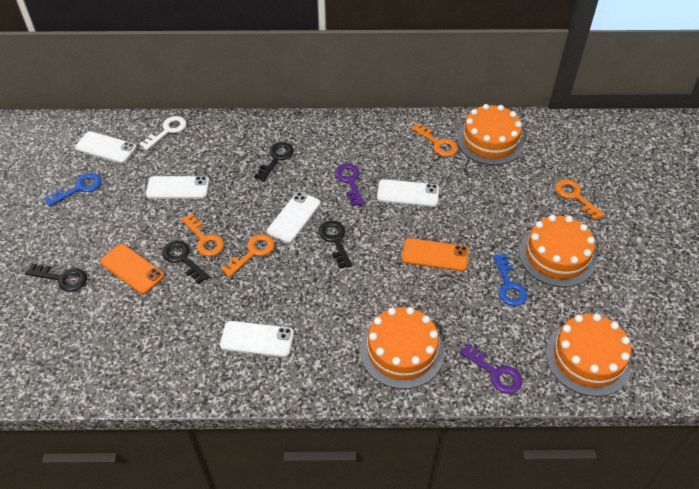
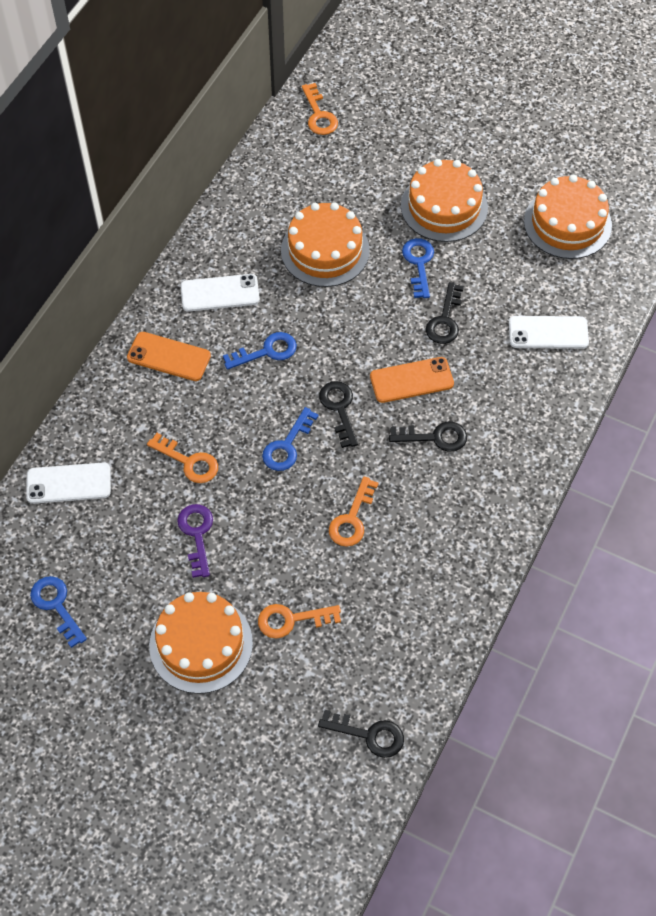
blue key: 2 -> 4
purple key: 2 -> 1
white key: 1 -> 0
white phone: 5 -> 3

